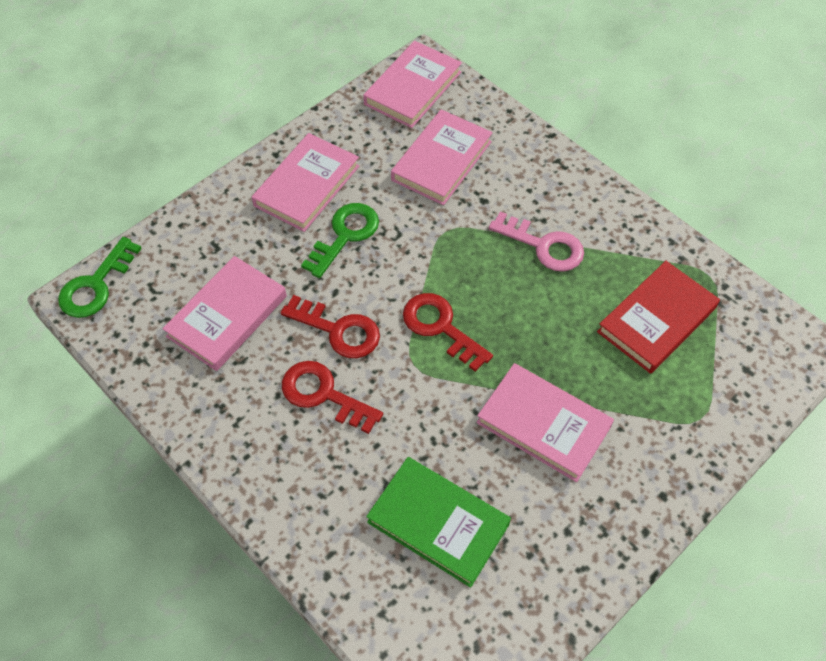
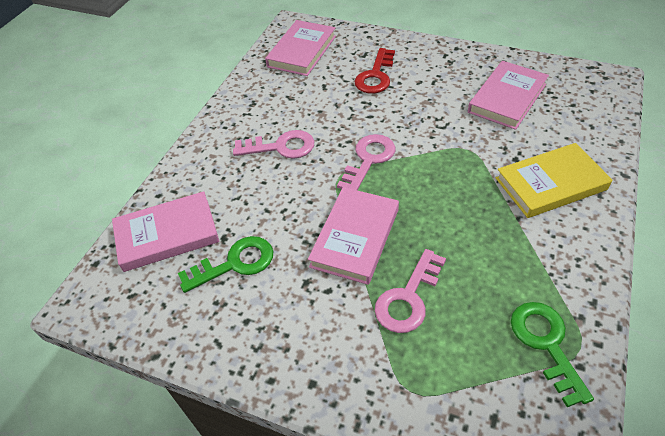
green book: 1 -> 0
pink book: 5 -> 4
pink key: 1 -> 3
red book: 1 -> 0
red key: 3 -> 1
yellow book: 0 -> 1

